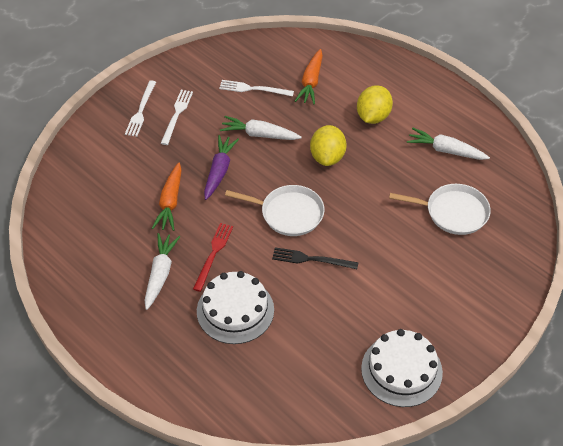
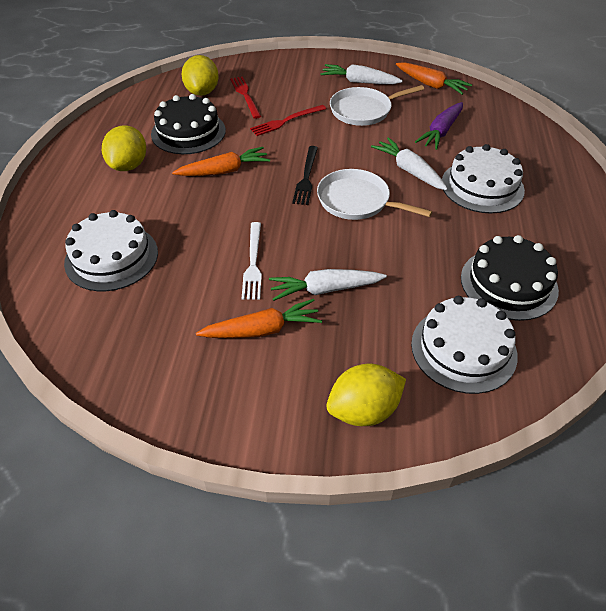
black cake: 0 -> 2
orange carrot: 2 -> 3
red fork: 1 -> 2
white cake: 2 -> 3
white fork: 3 -> 1
yellow lemon: 2 -> 3

